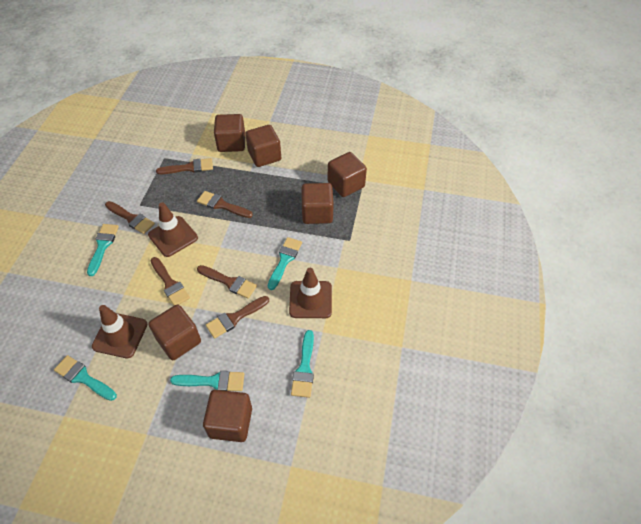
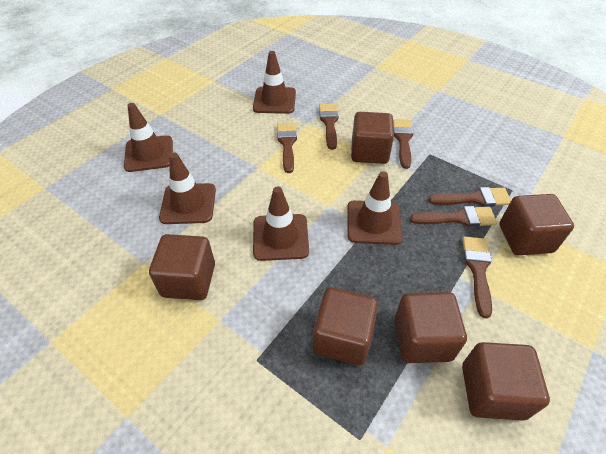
brown traffic cone: 3 -> 5
turquoise brush: 5 -> 0

